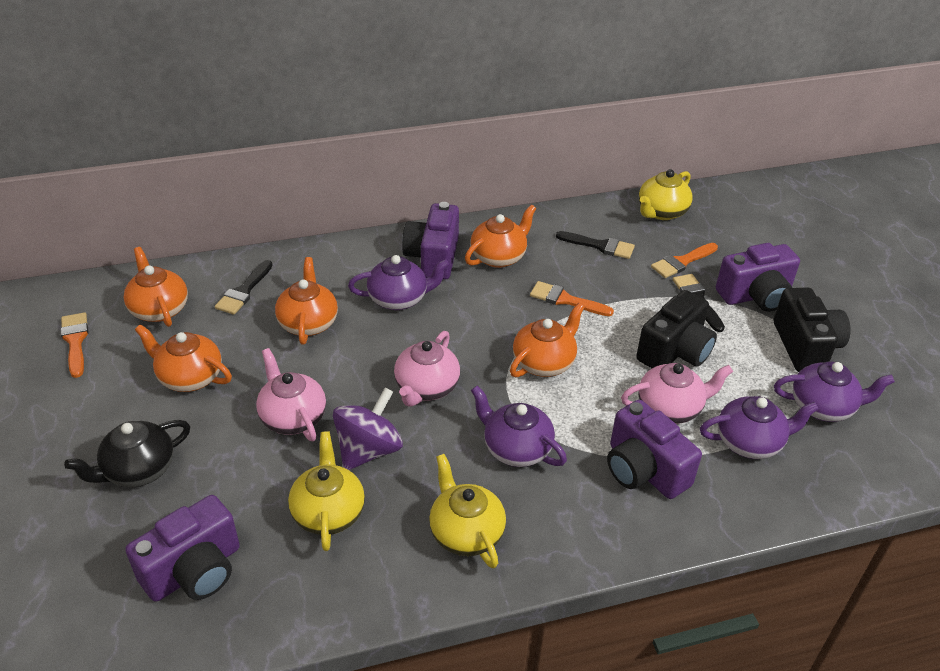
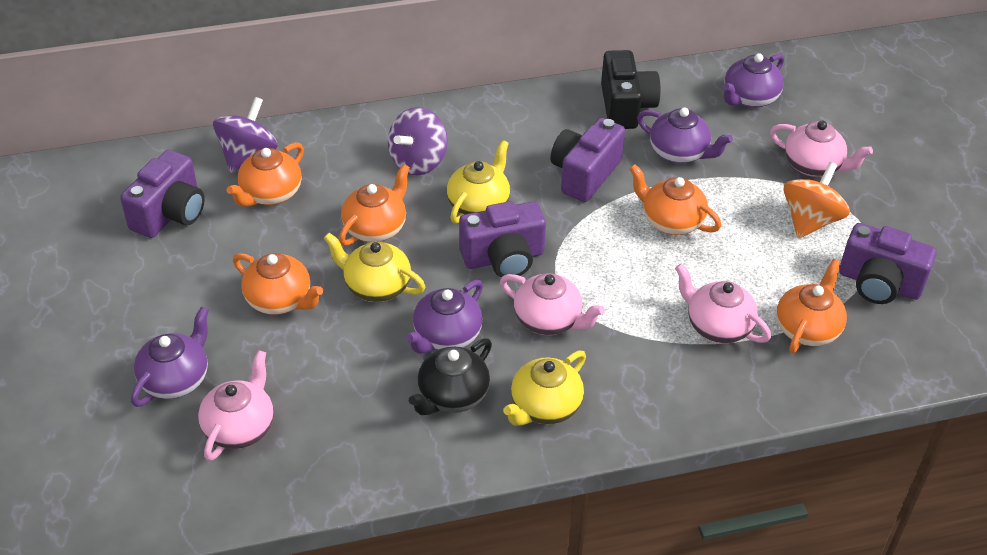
black brush: 3 -> 0
black camera: 2 -> 1
orange brush: 3 -> 0
orange spinning top: 0 -> 1
pink teapot: 3 -> 4
purple spinning top: 1 -> 2

